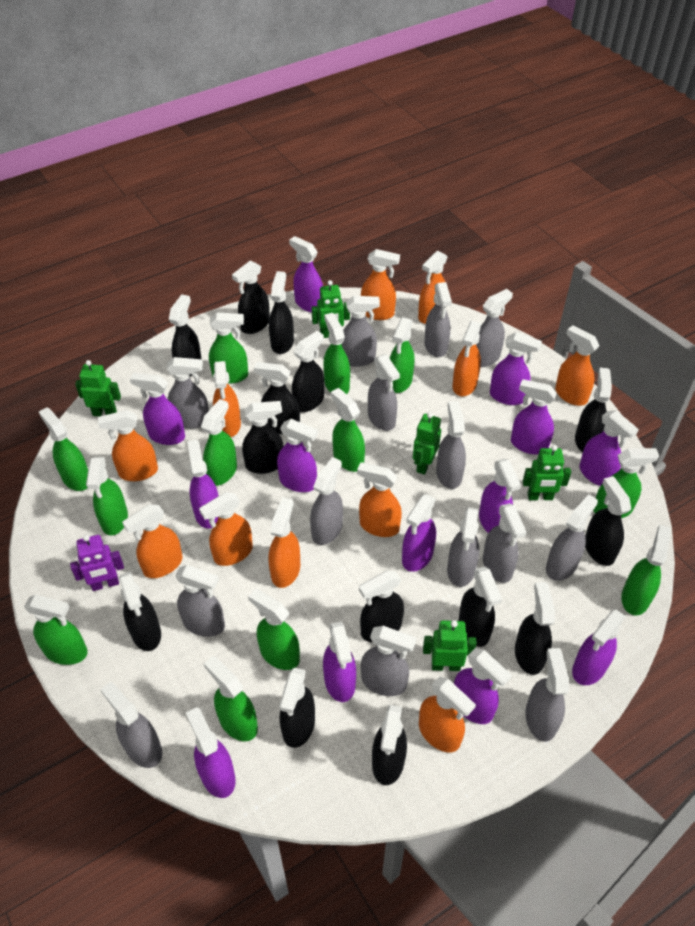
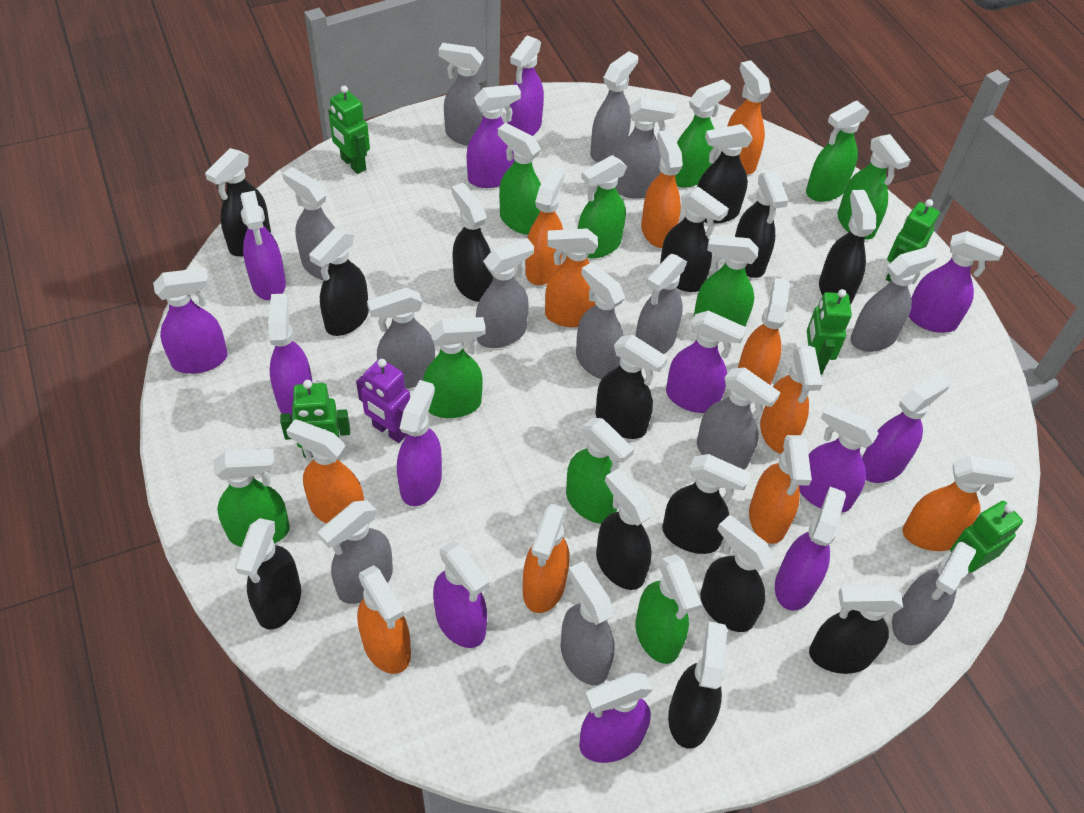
green spray bottle: 12 -> 10
grey spray bottle: 14 -> 13

